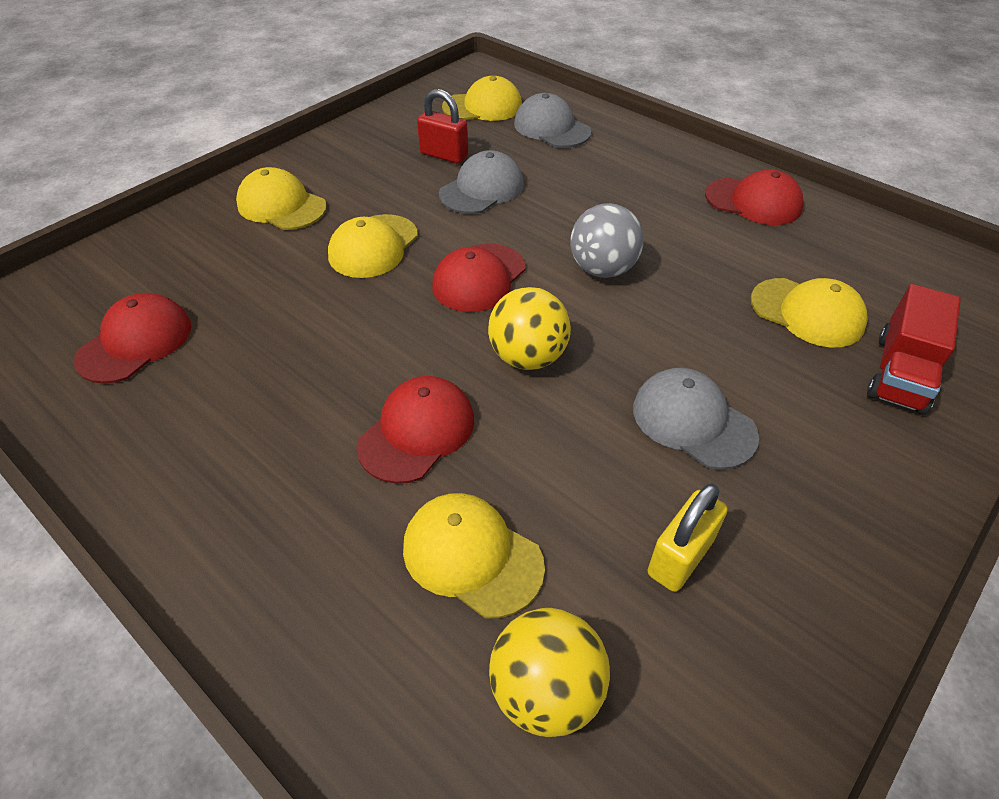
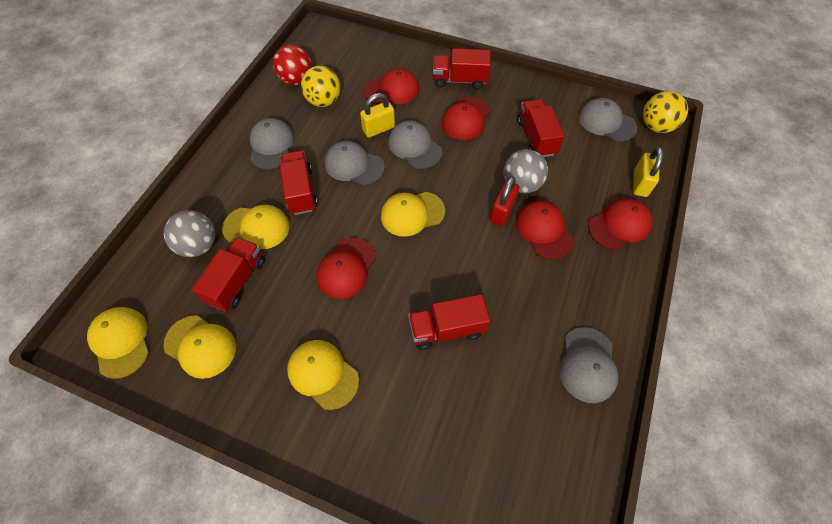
grey ball: 1 -> 2
grey cap: 3 -> 5
red ball: 0 -> 1
red cap: 4 -> 5
red truck: 1 -> 5
yellow padlock: 1 -> 2

